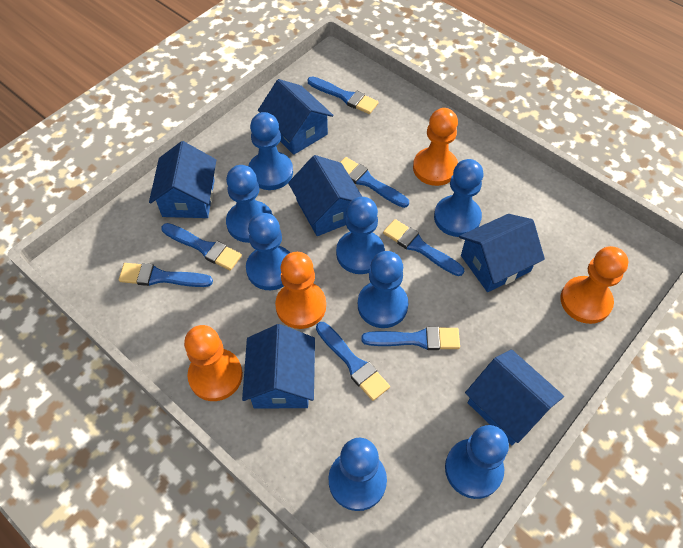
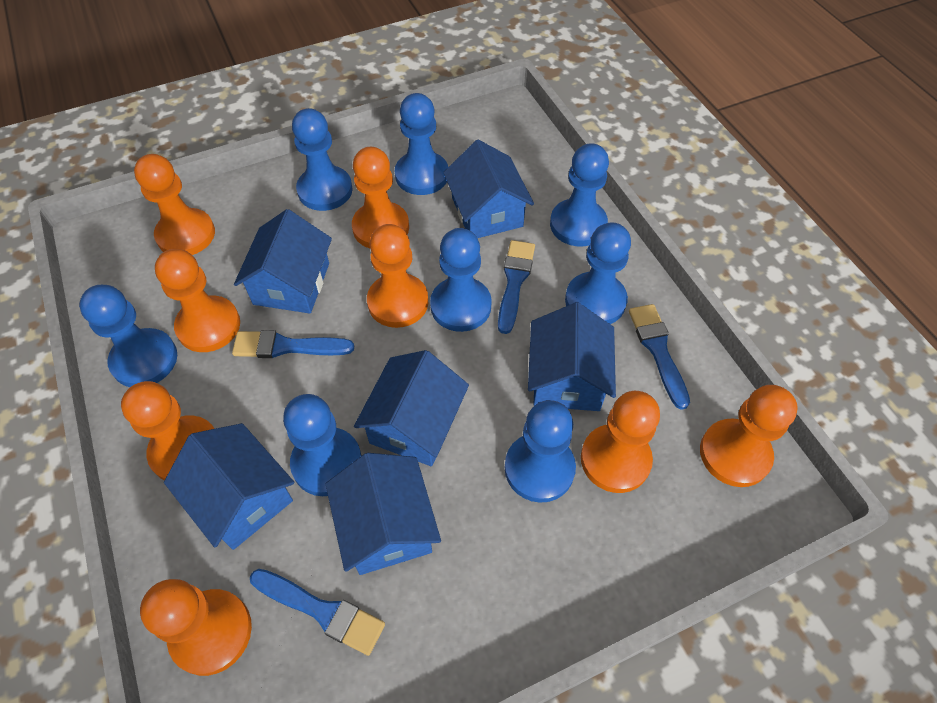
blue brush: 7 -> 4
orange pawn: 4 -> 8

